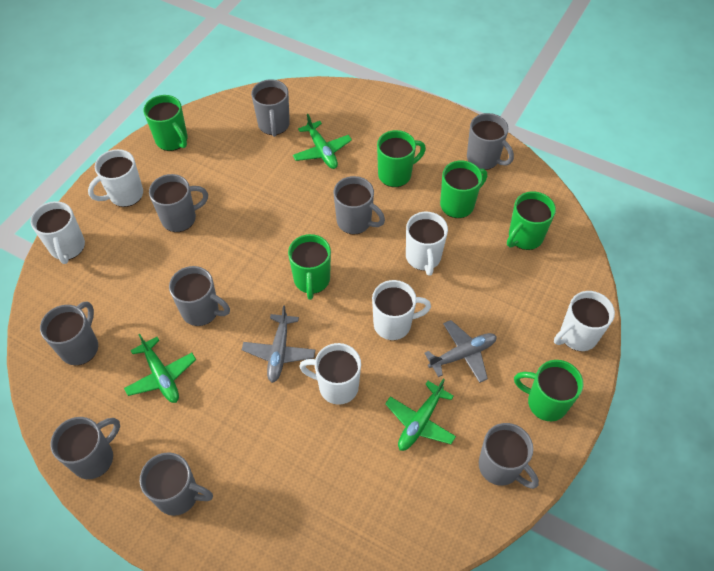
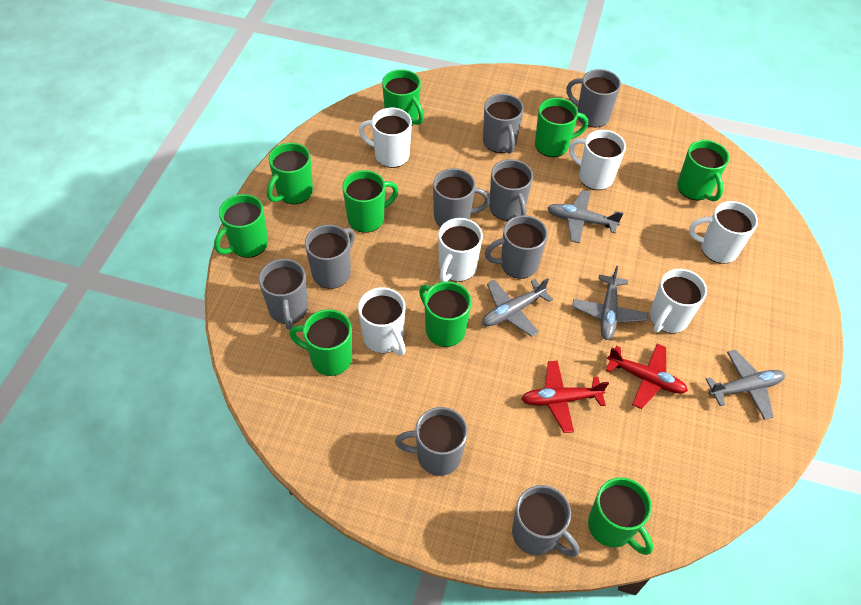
green mug: 6 -> 9
green plane: 3 -> 0
grey plane: 2 -> 4
red plane: 0 -> 2

